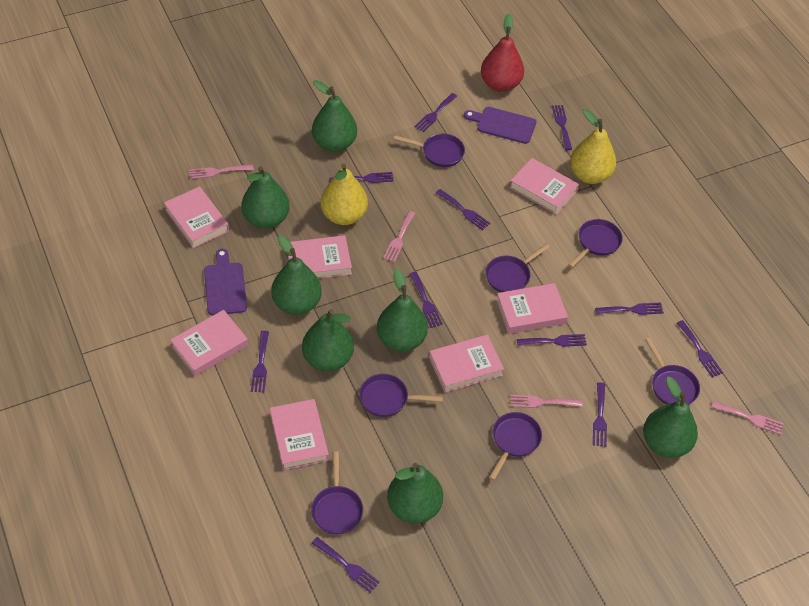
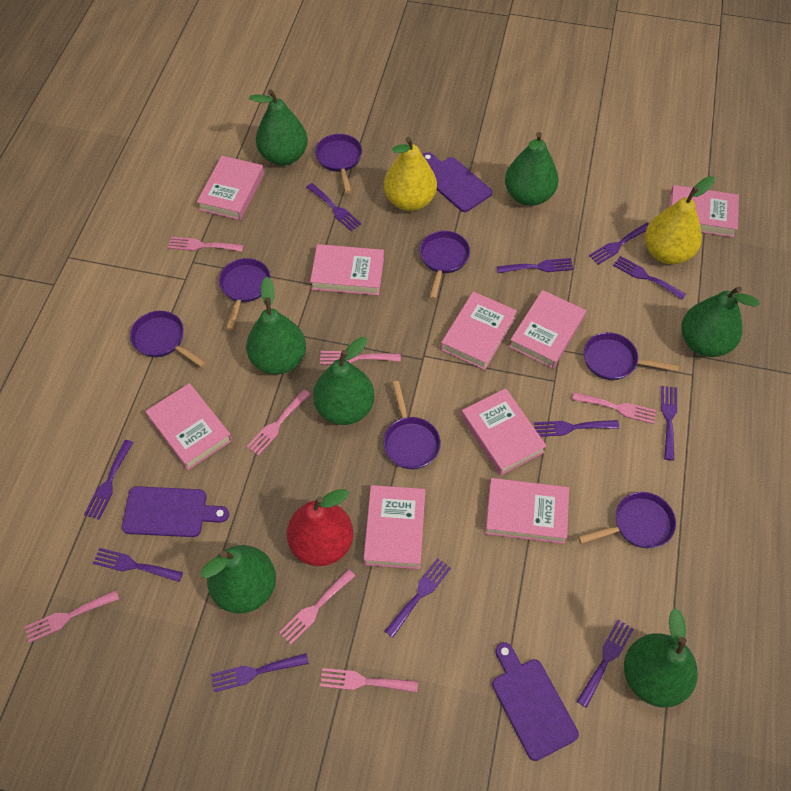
pink book: 7 -> 9
pink fork: 4 -> 7
purple cutting board: 2 -> 3

